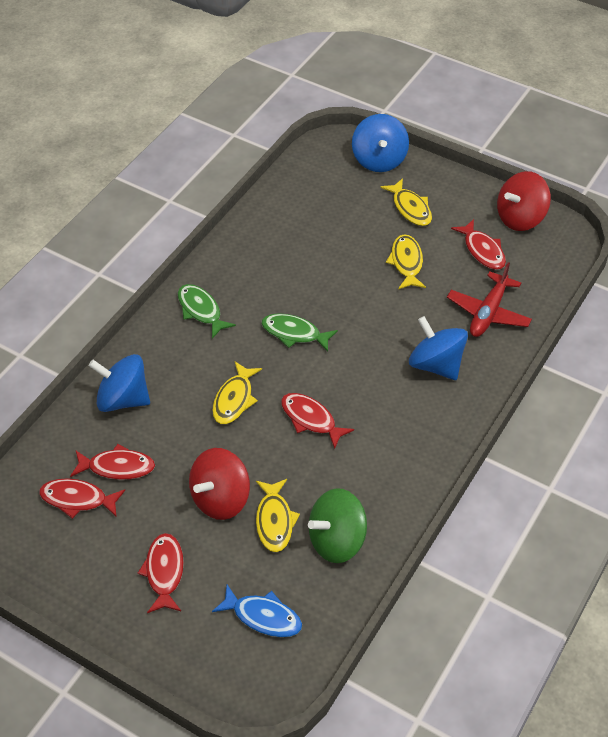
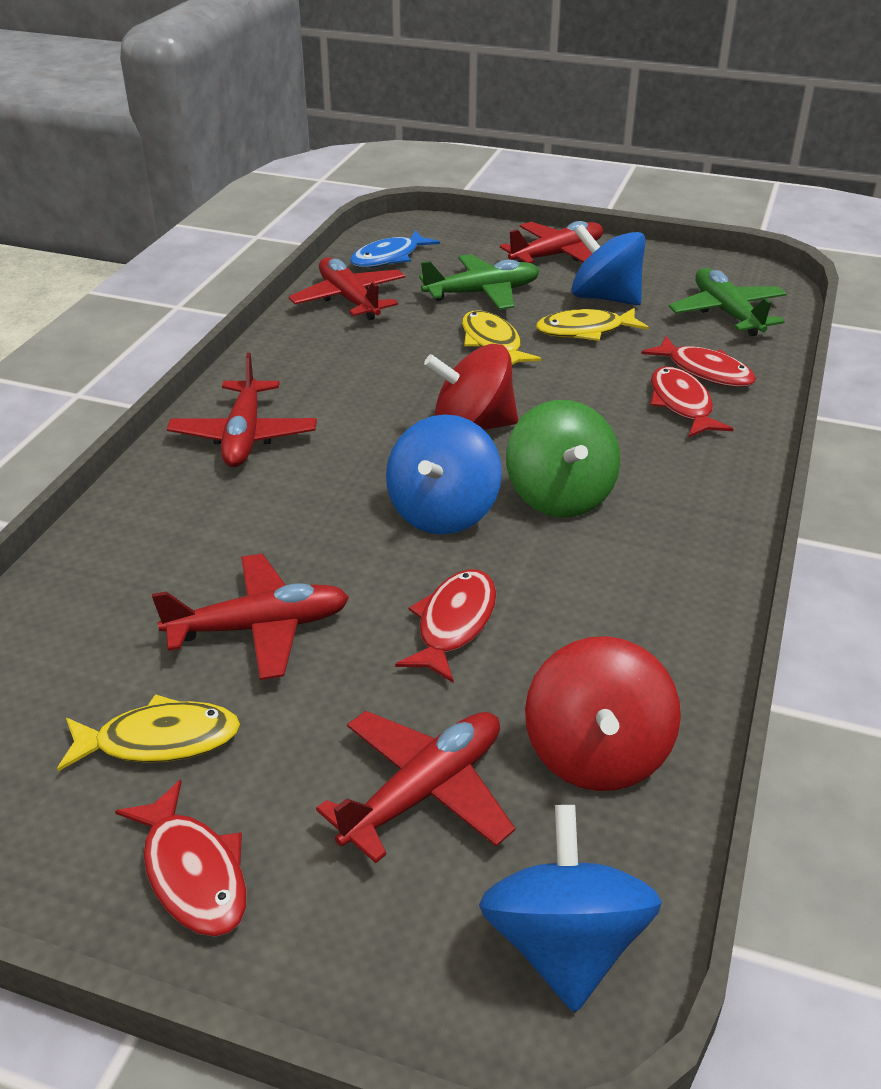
green fish: 2 -> 0
green plane: 0 -> 2
red fish: 5 -> 4
red plane: 1 -> 5
yellow fish: 4 -> 3

